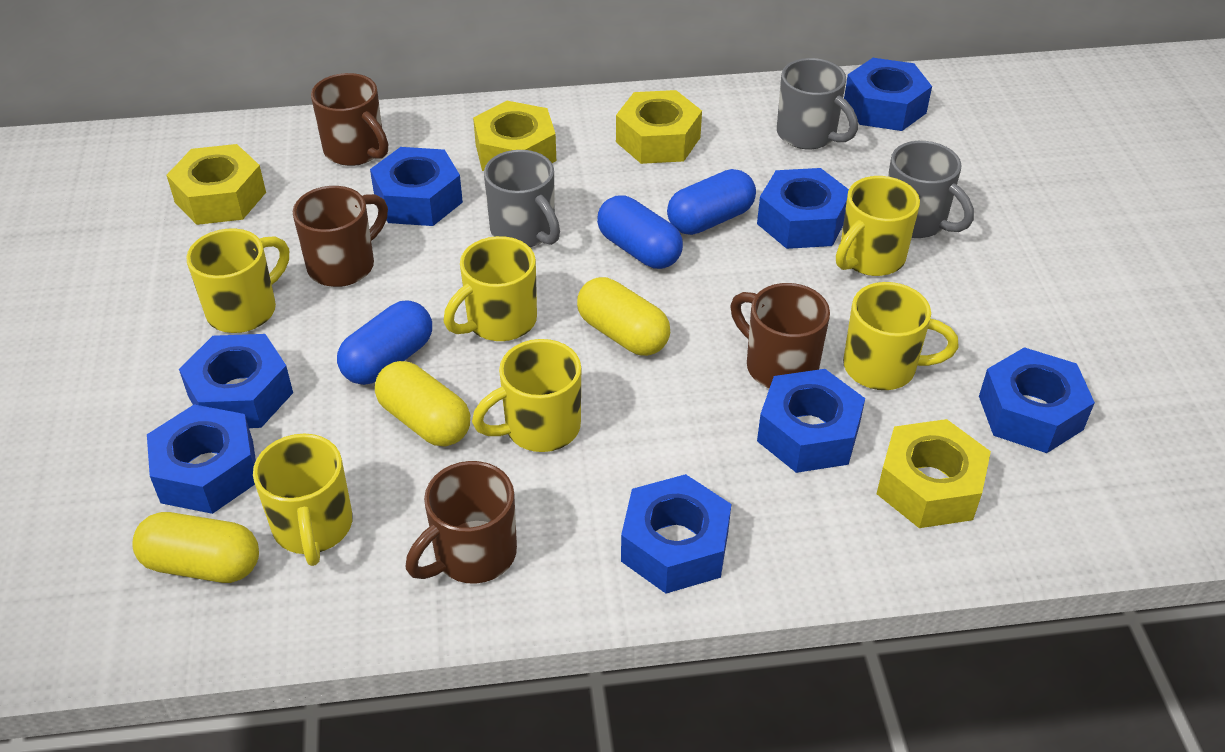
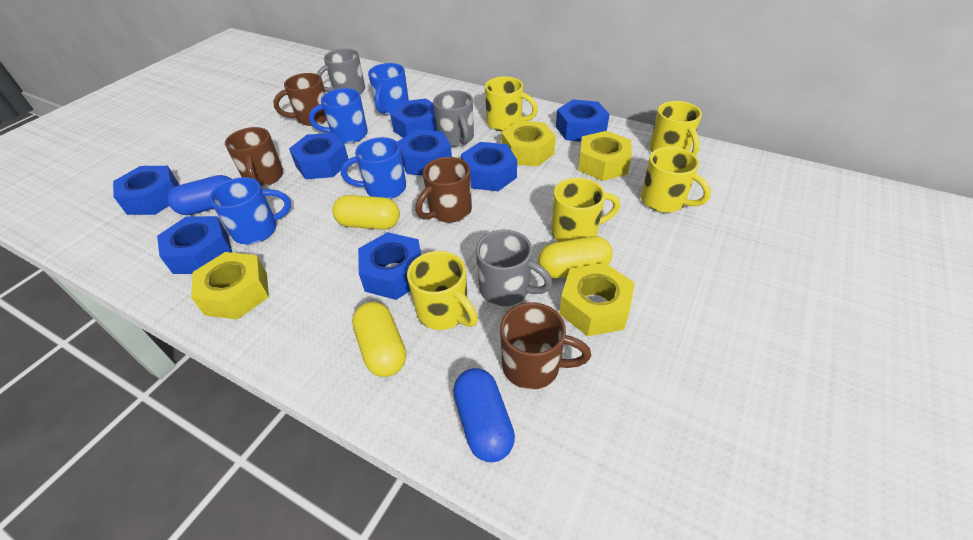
blue capsule: 3 -> 2
blue mug: 0 -> 4
yellow mug: 6 -> 5

